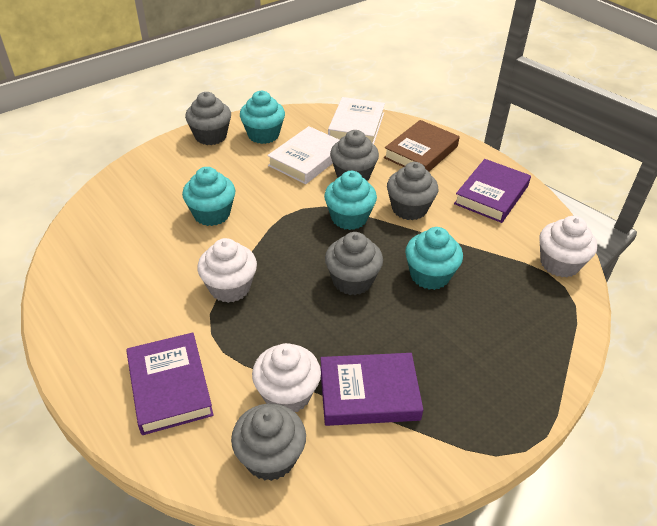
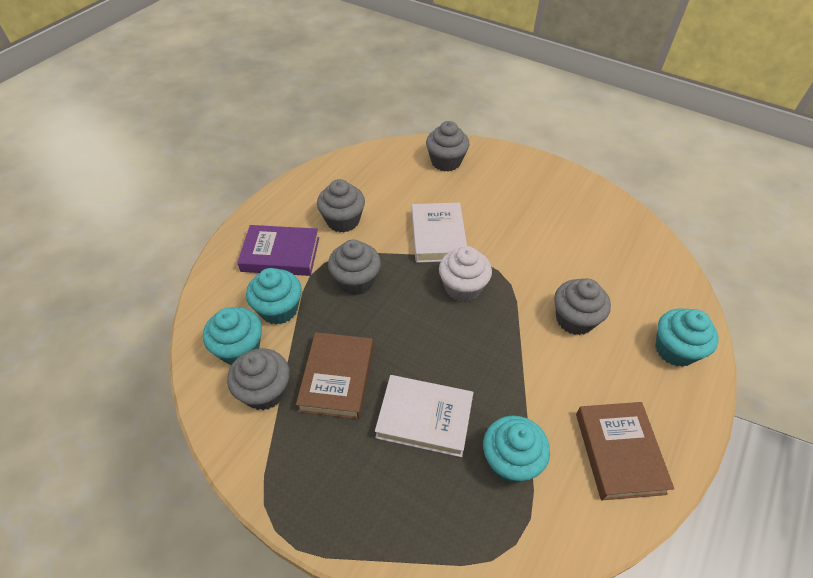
brown book: 1 -> 2
purple book: 3 -> 1
white cupcake: 3 -> 1

